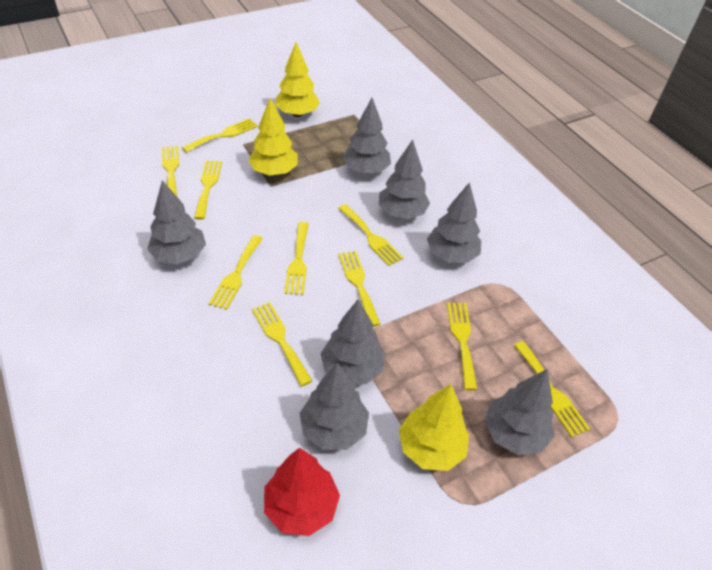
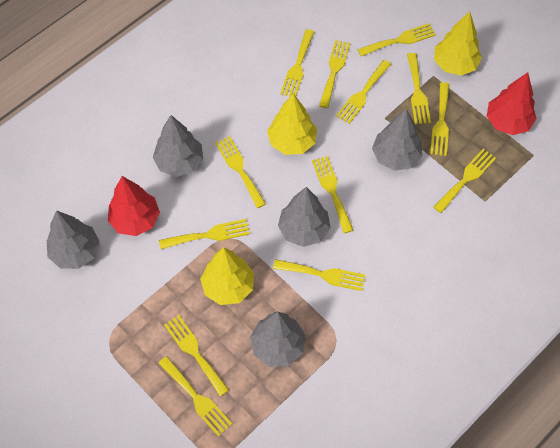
grey tree: 7 -> 5
red tree: 1 -> 2
yellow fork: 10 -> 13

